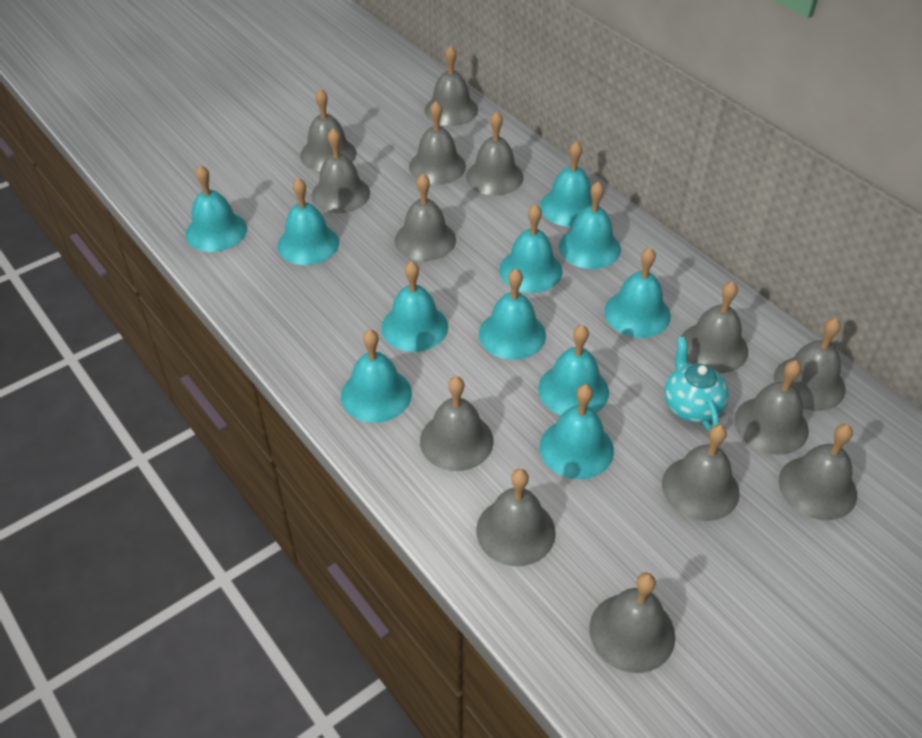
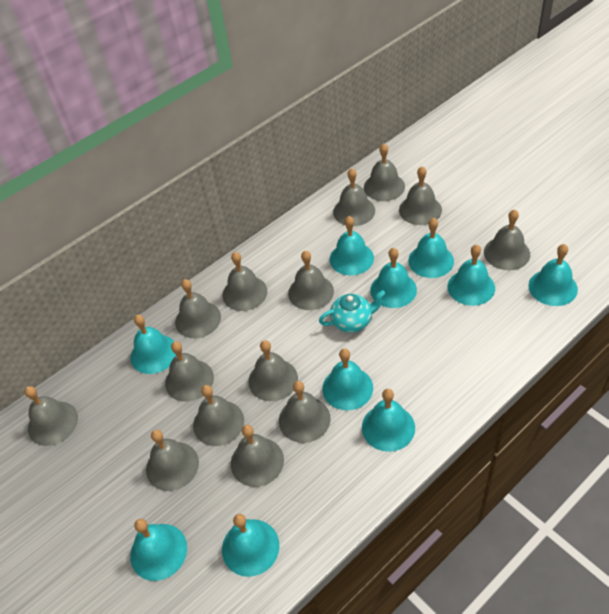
turquoise bell: 11 -> 10

